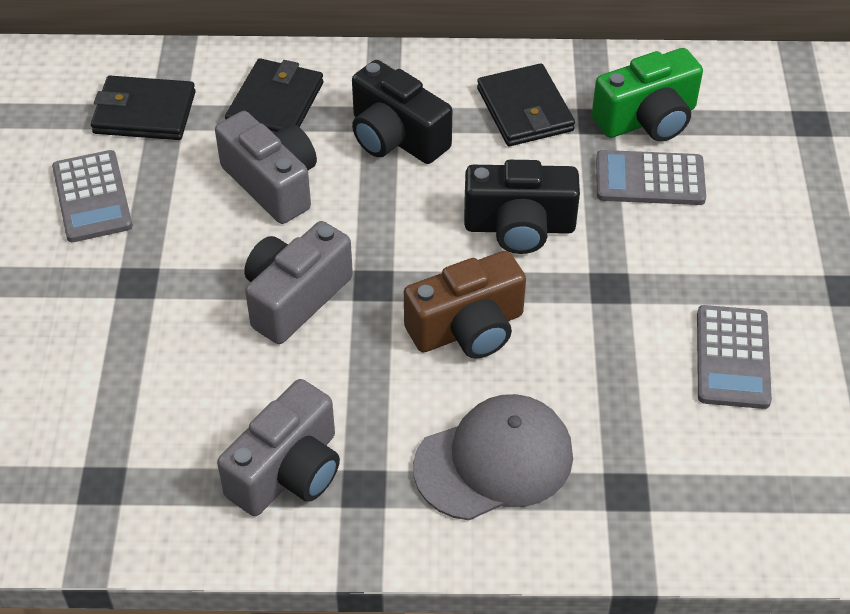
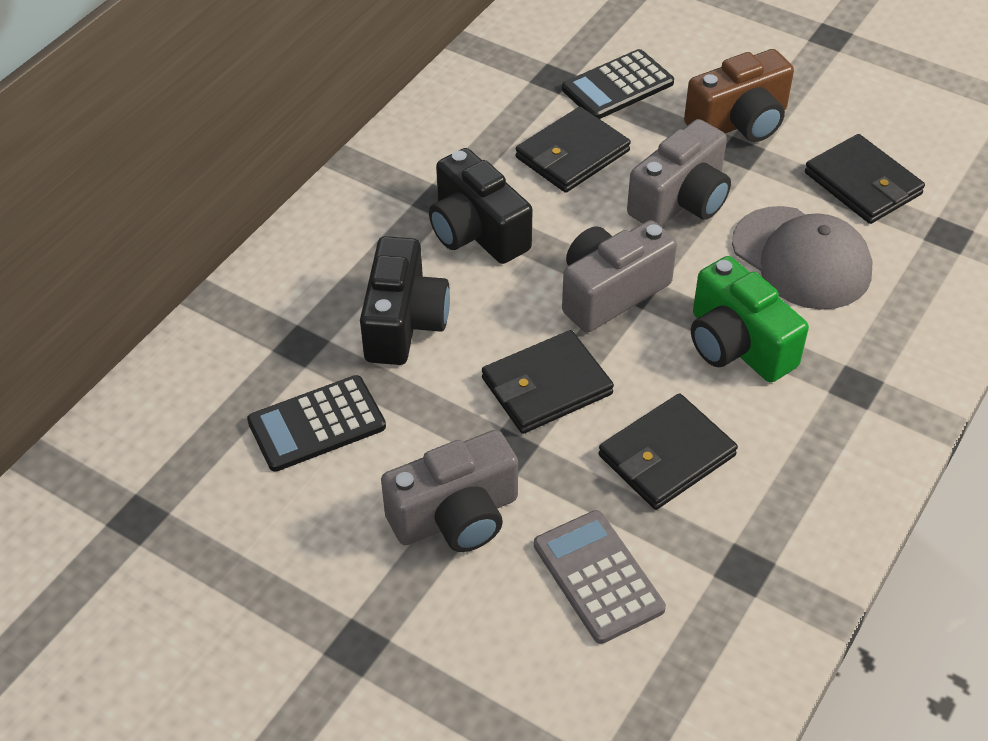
black calculator: 0 -> 2
black wallet: 3 -> 4
grey calculator: 3 -> 1

